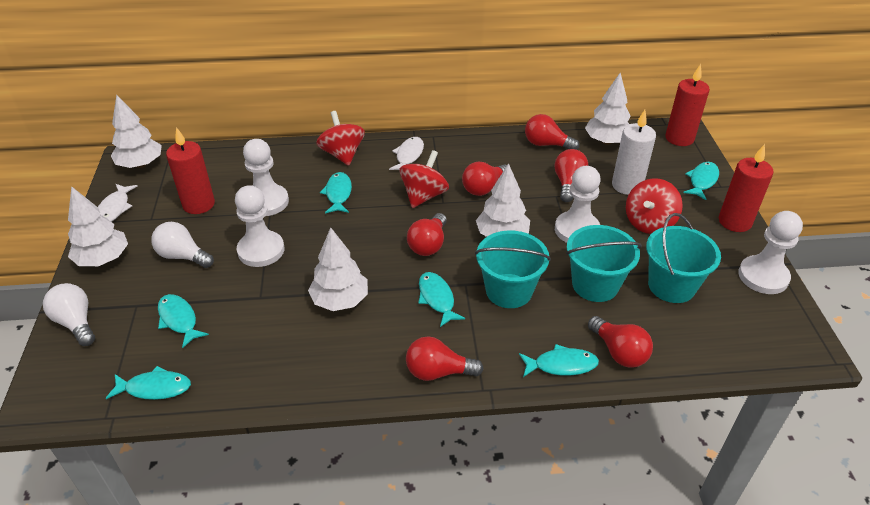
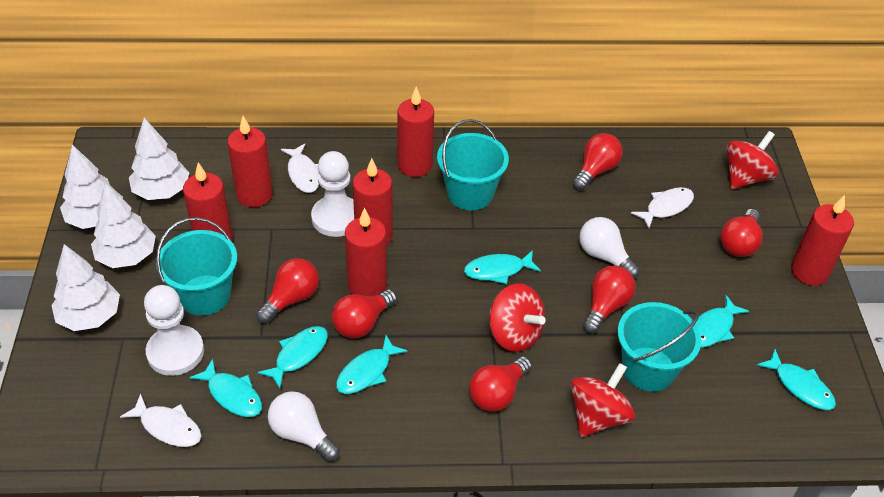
red candle: 3 -> 6
white candle: 1 -> 0
white fish: 2 -> 3
white pawn: 4 -> 2
white tree: 5 -> 4

